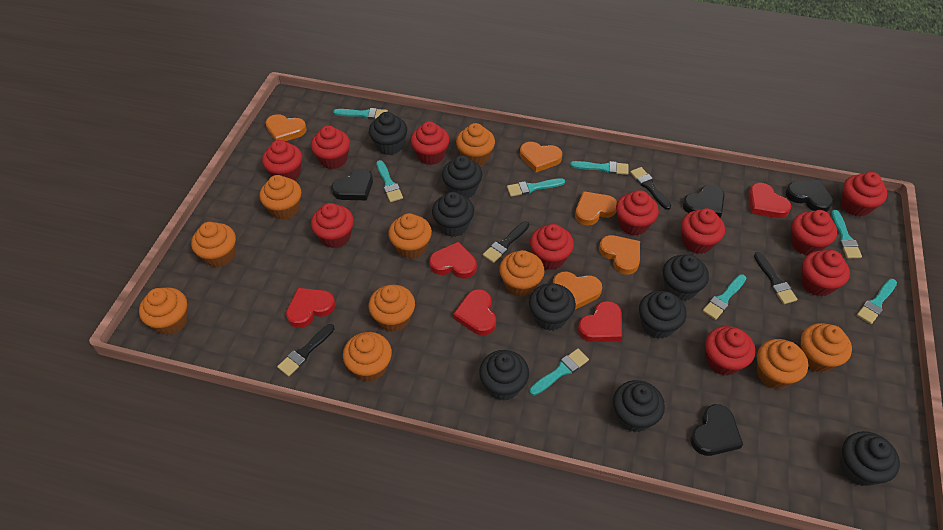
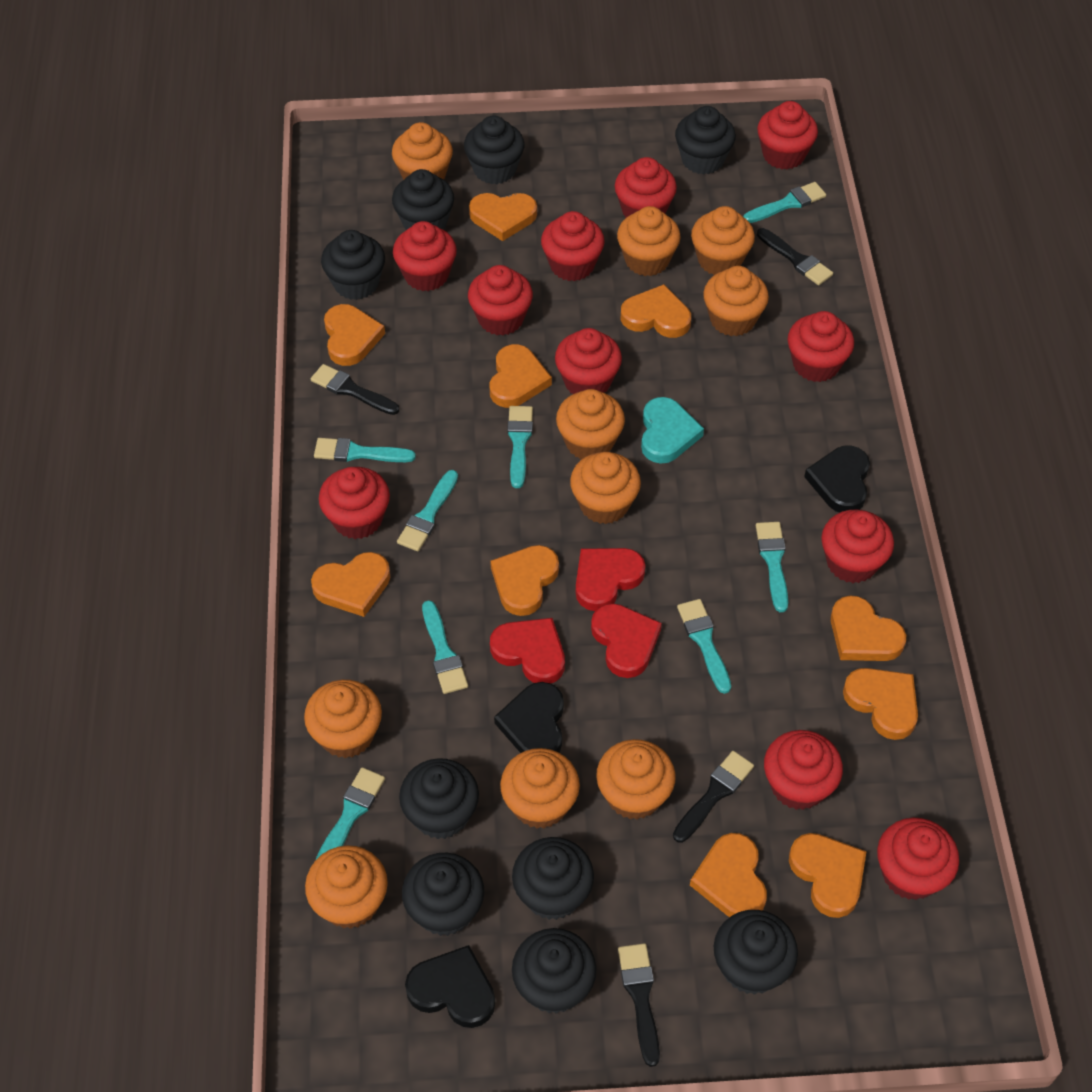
black heart: 4 -> 3
orange heart: 5 -> 10
red heart: 5 -> 3
turquoise heart: 0 -> 1

